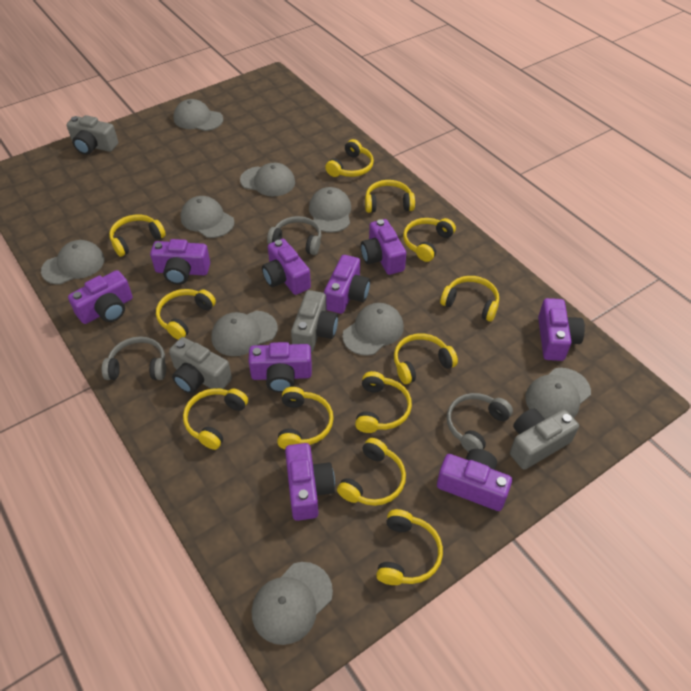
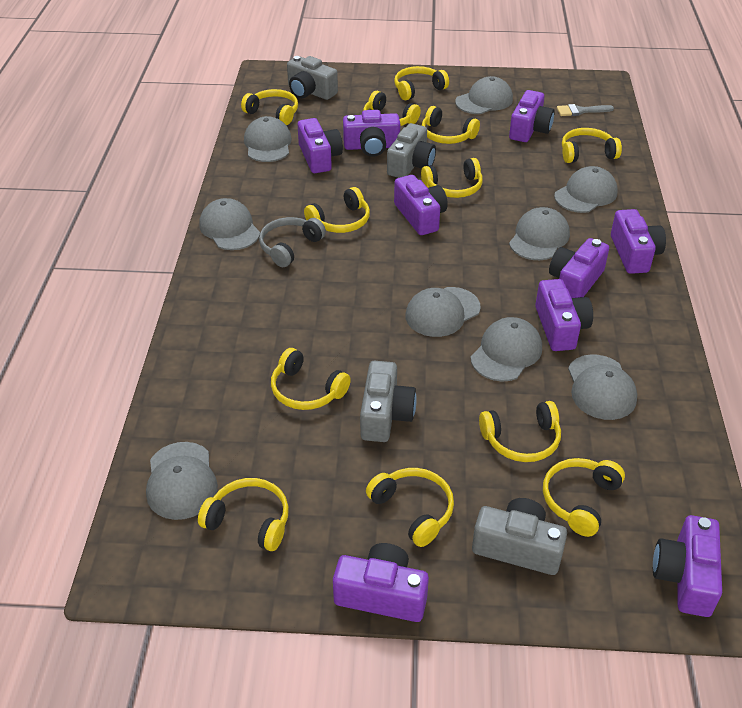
grey brush: 0 -> 1
grey headphones: 3 -> 1

